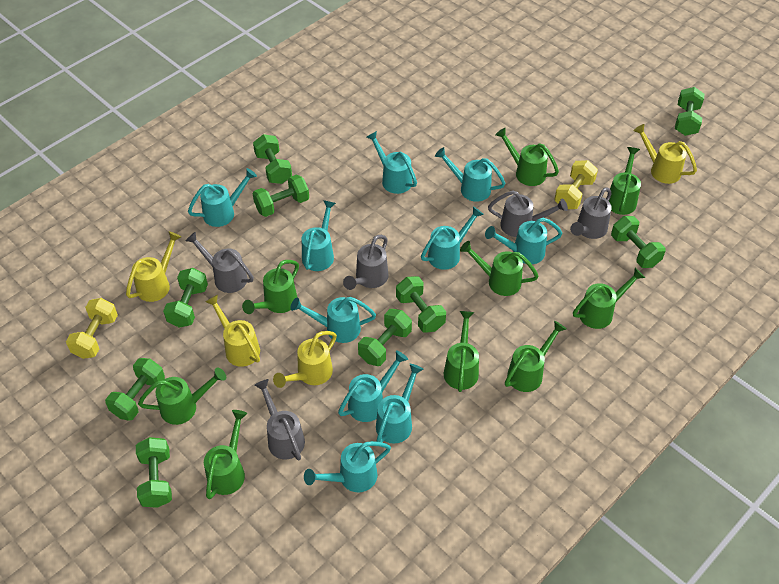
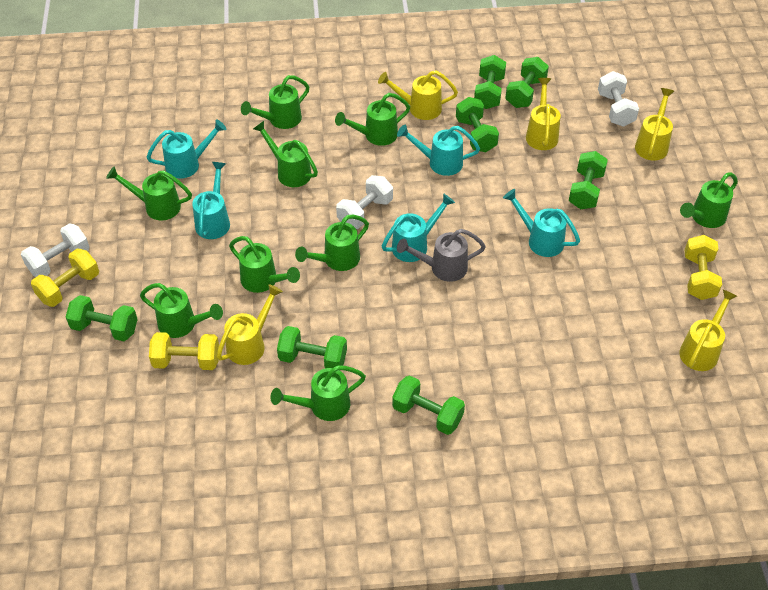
green dumbbell: 9 -> 7
grey watering can: 5 -> 1
turquoise watering can: 10 -> 5
white dumbbell: 0 -> 3
yellow dumbbell: 2 -> 3
yellow watering can: 4 -> 5

